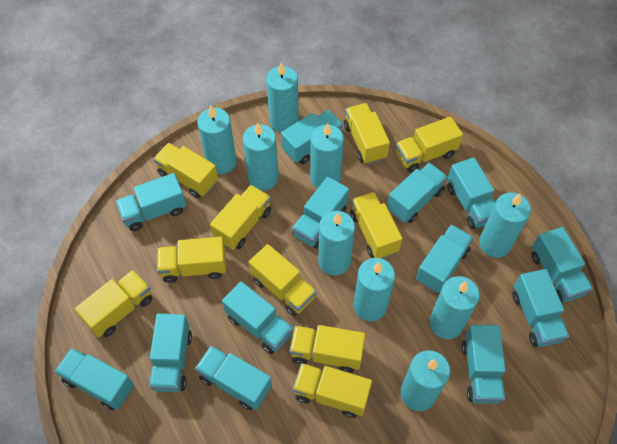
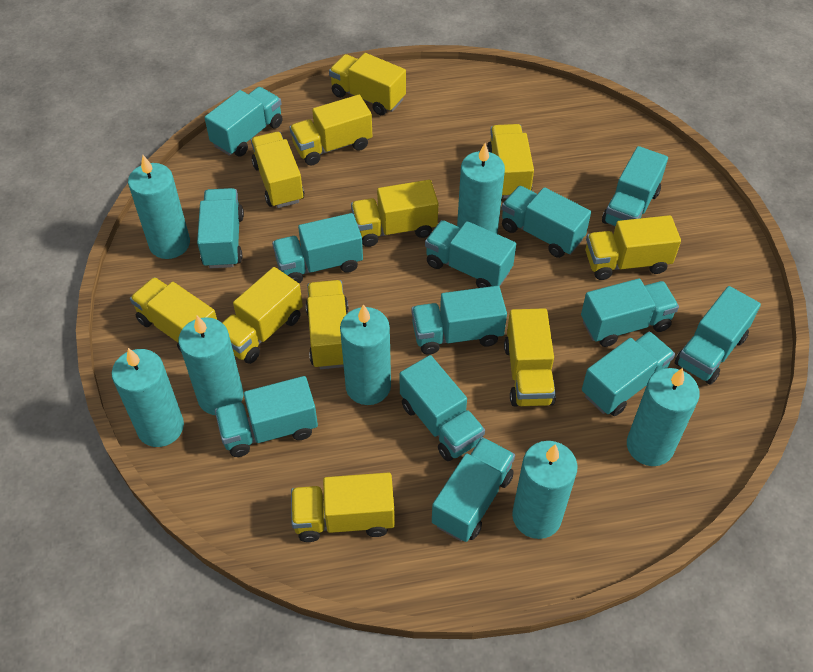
turquoise candle: 9 -> 7
yellow truck: 10 -> 11

